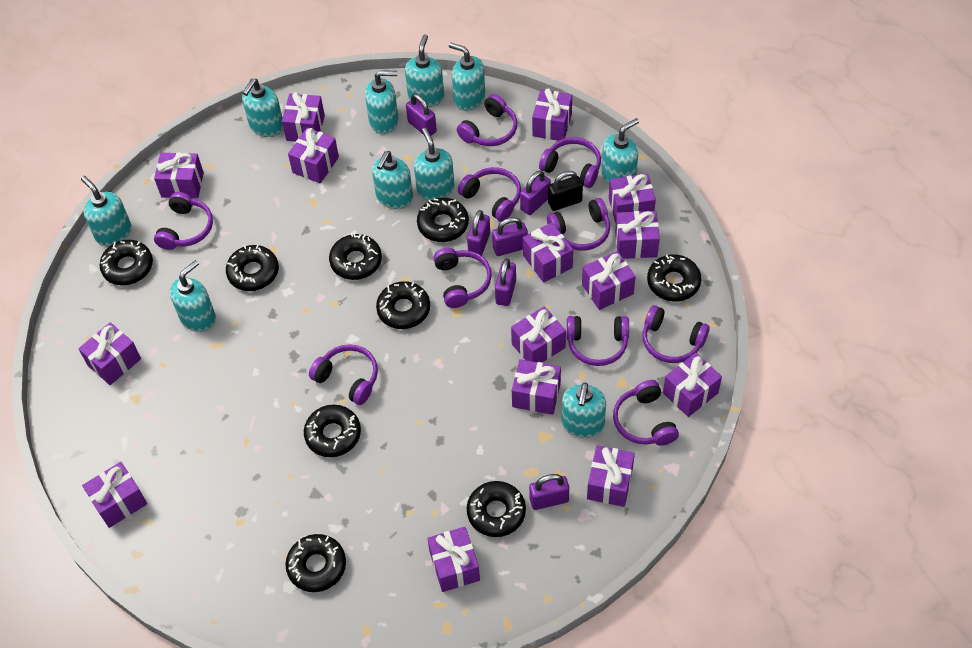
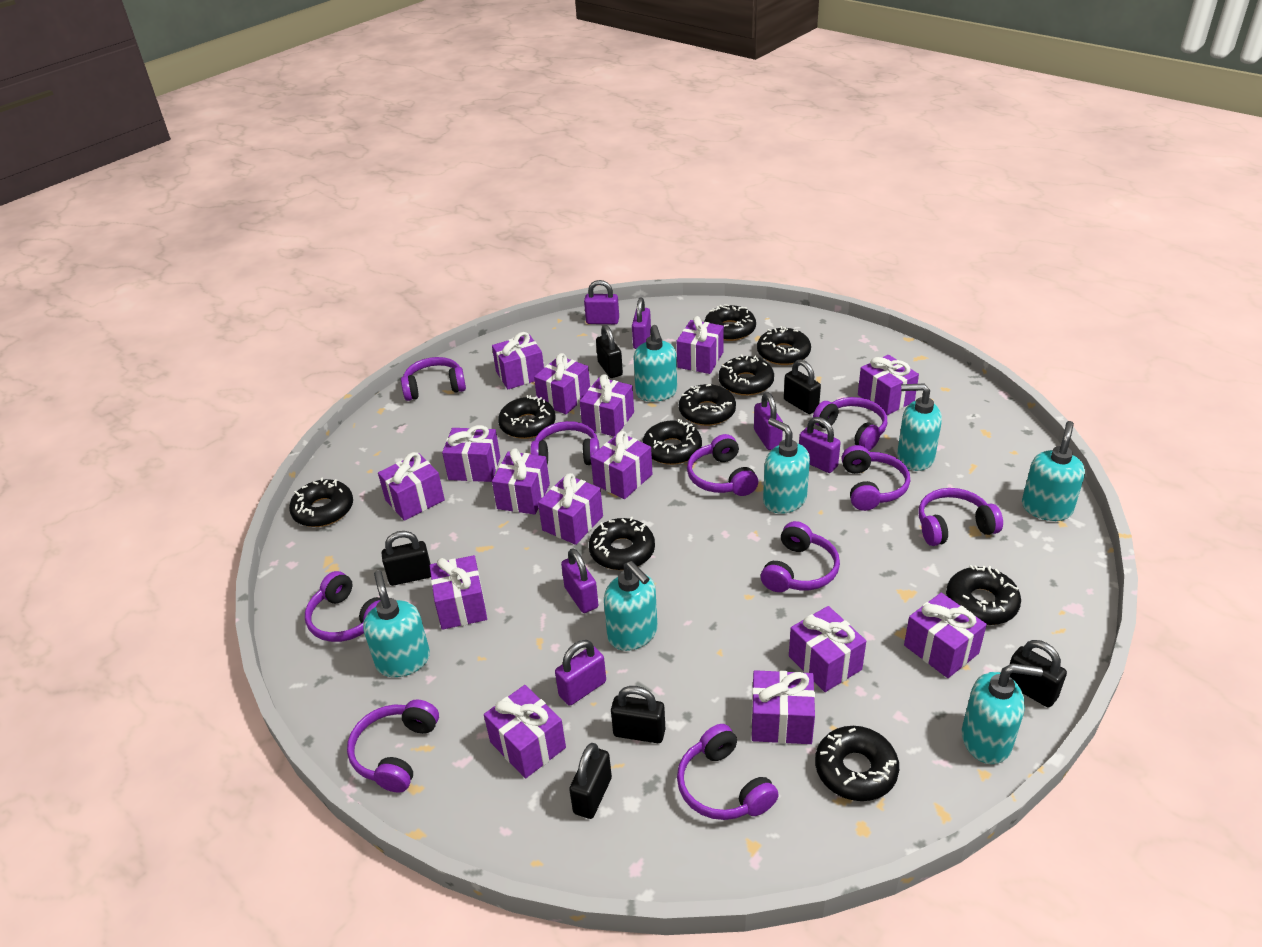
black donut: 9 -> 10
black padlock: 1 -> 6
turquoise soap dispenser: 10 -> 7

